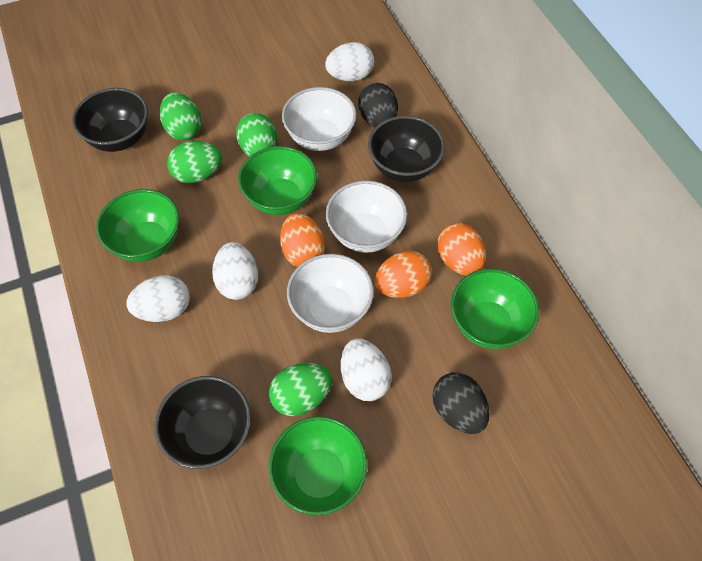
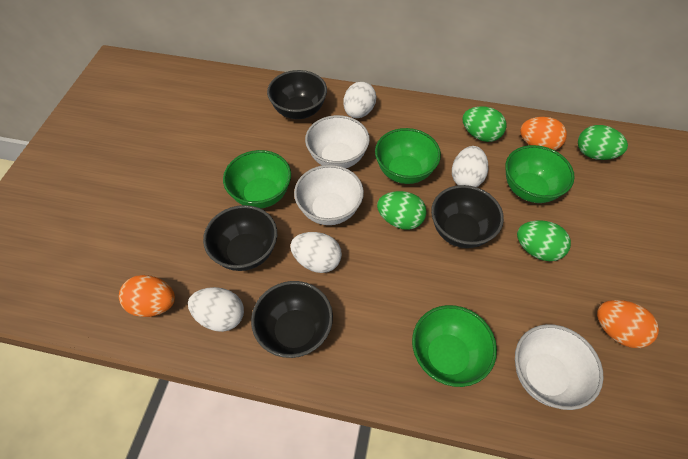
black bowl: 3 -> 4
black egg: 2 -> 0

